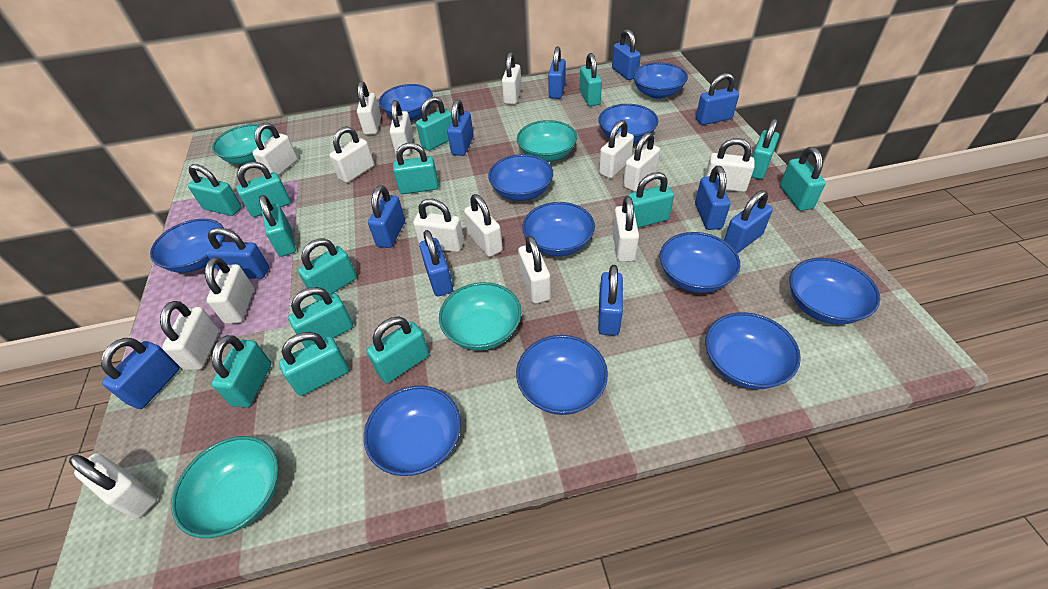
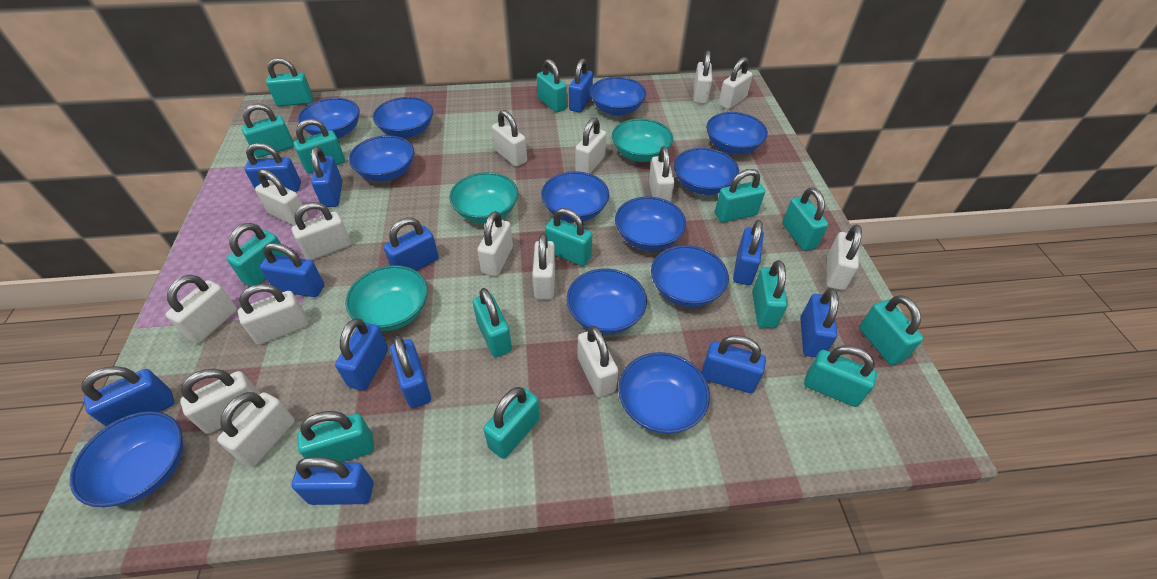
blue bowl: 11 -> 12
blue padlock: 11 -> 12
turquoise bowl: 4 -> 3

